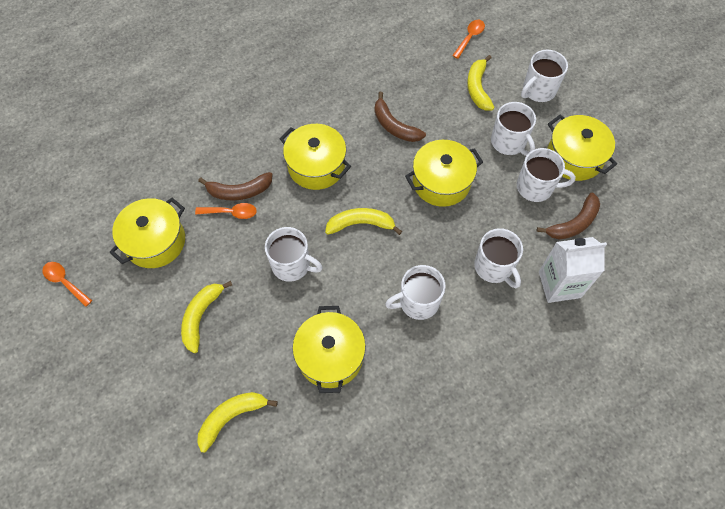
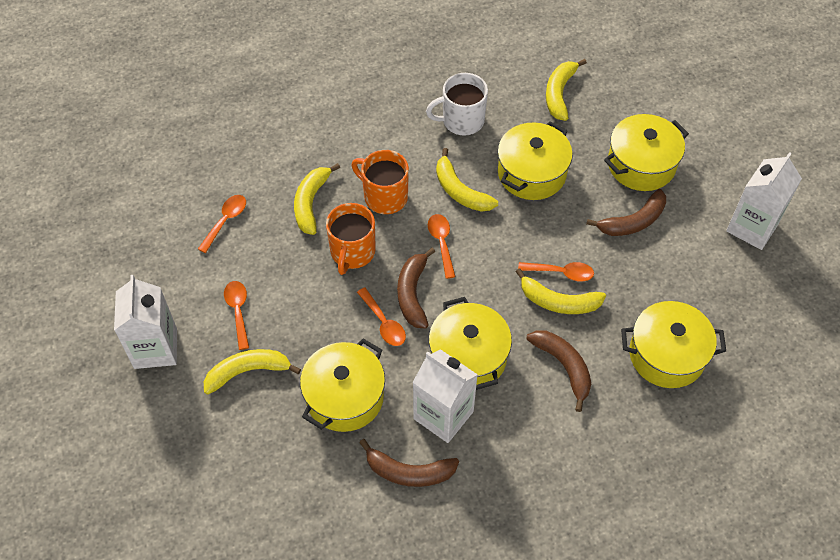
brown banana: 3 -> 4
orange mug: 0 -> 2
orange spoon: 3 -> 5
white carton: 1 -> 3
white mug: 6 -> 1
yellow banana: 4 -> 5

